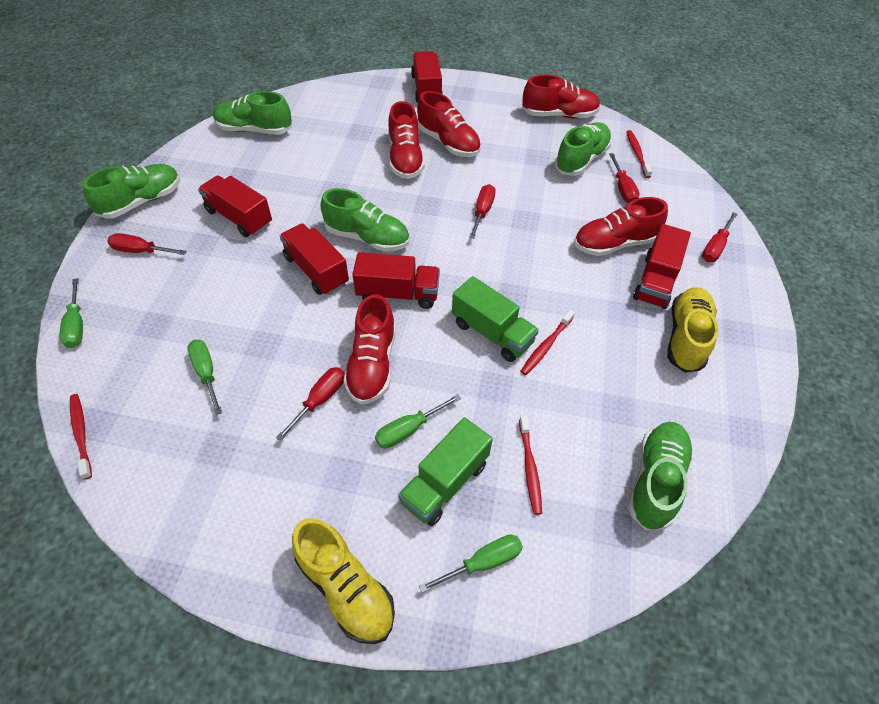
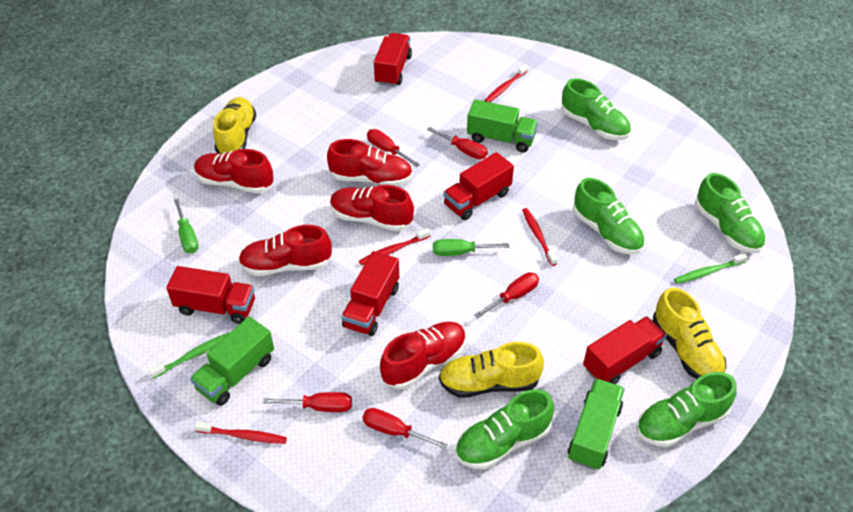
green screwdriver: 4 -> 2
green toothbrush: 0 -> 2
green truck: 2 -> 3
yellow shoe: 2 -> 3

